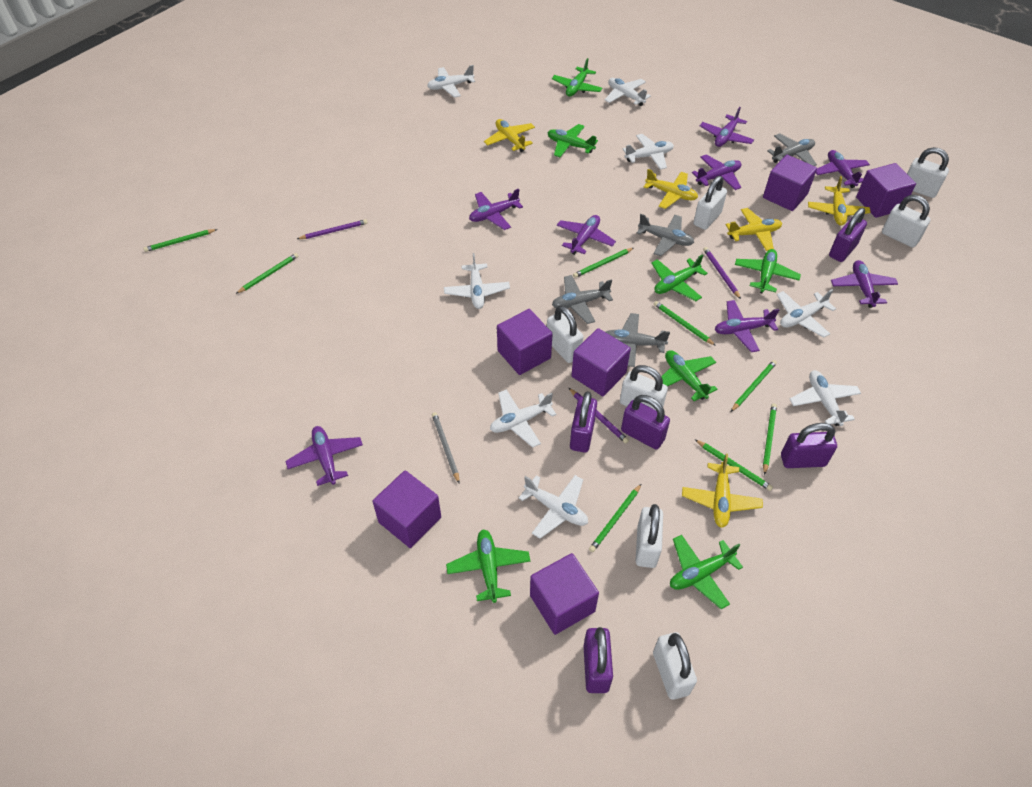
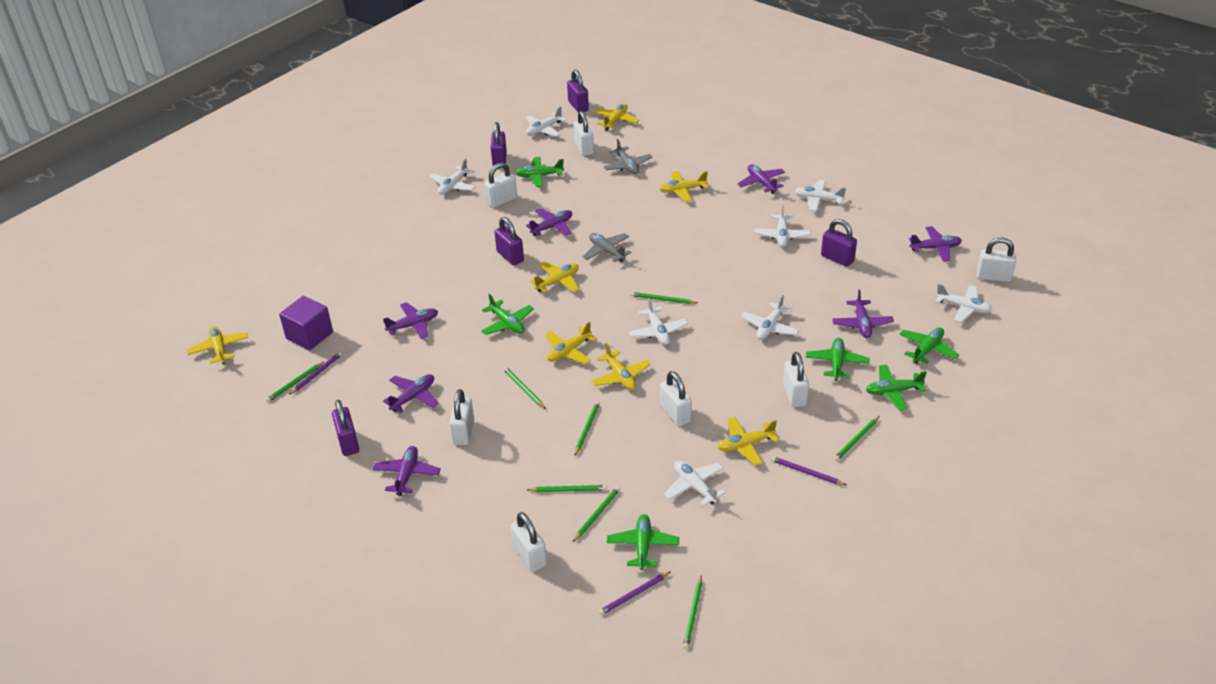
green plane: 7 -> 6
grey pencil: 1 -> 0
grey plane: 4 -> 2
purple cube: 6 -> 1
purple plane: 8 -> 7
yellow plane: 5 -> 7

